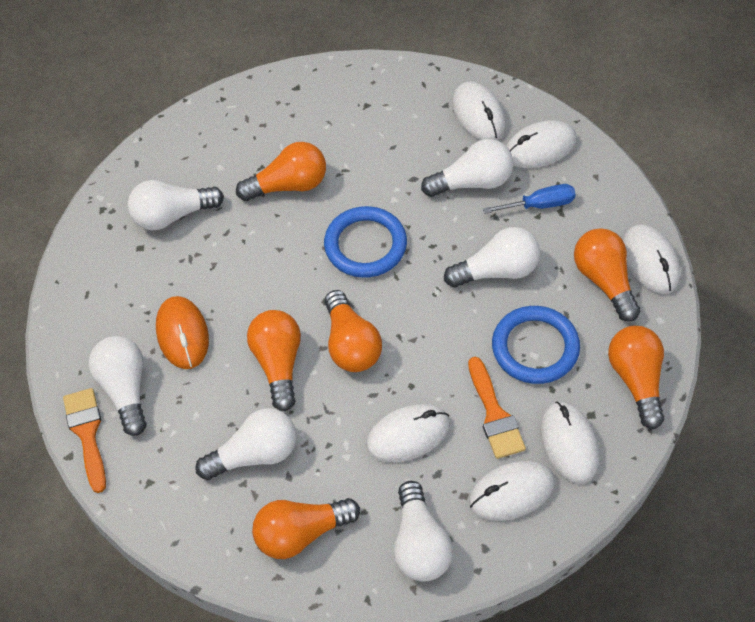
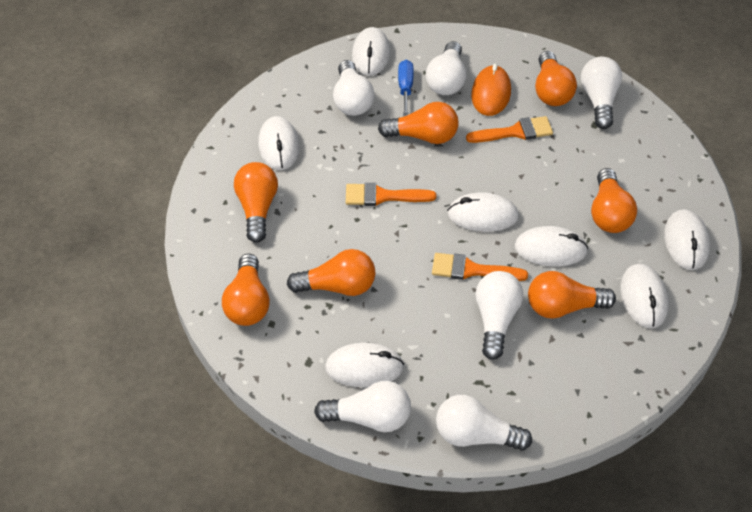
blue ring: 2 -> 0
orange brush: 2 -> 3
orange light bulb: 6 -> 7
white mouse: 6 -> 7

